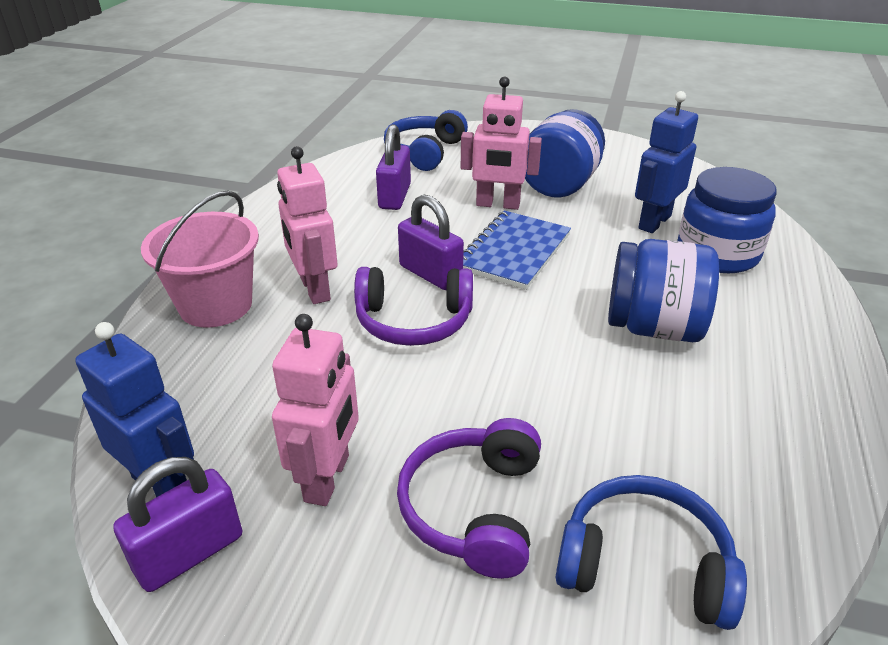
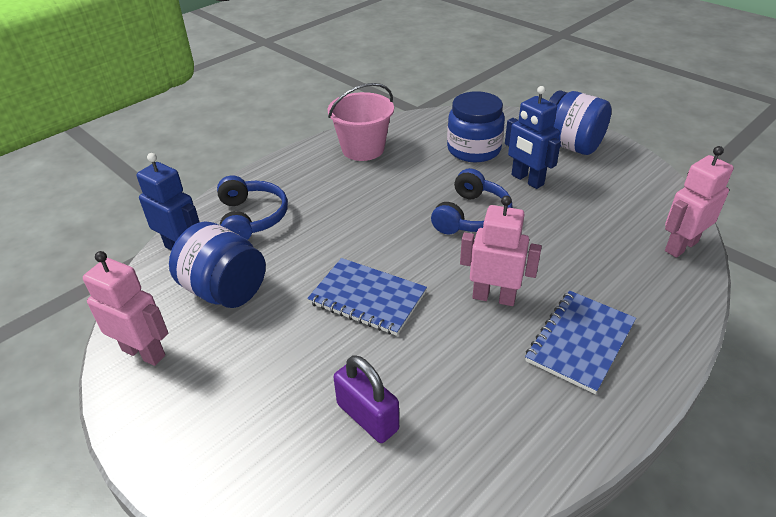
blue notebook: 1 -> 2
purple headphones: 2 -> 0
purple padlock: 3 -> 1

